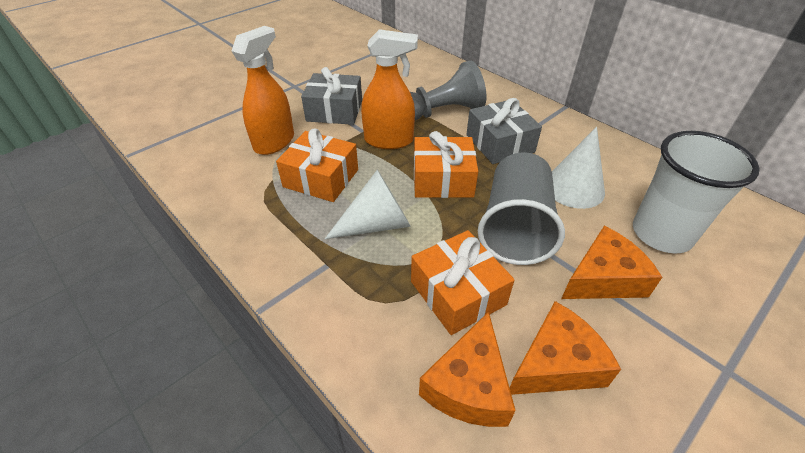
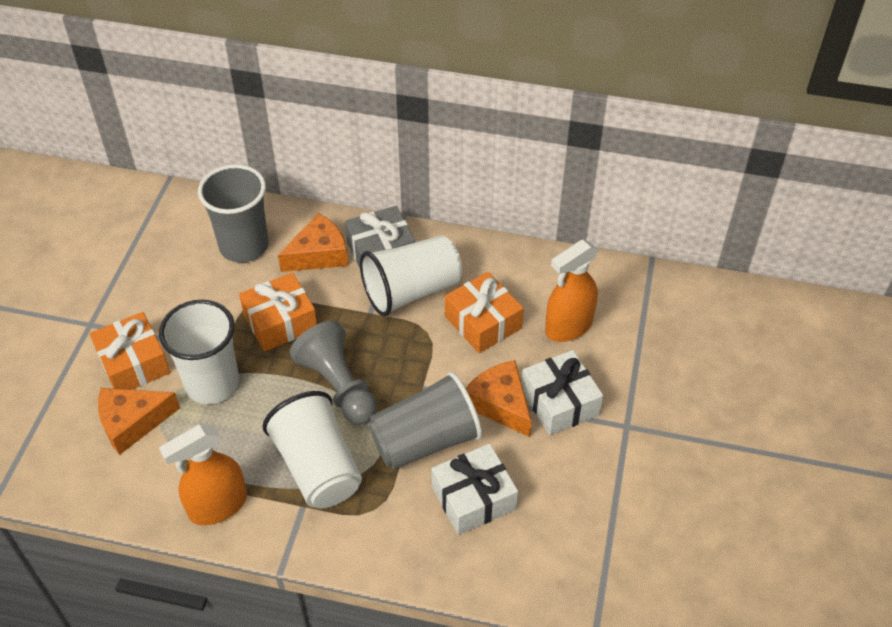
grey cup: 1 -> 2
grey gift: 2 -> 1
white cone: 2 -> 0
white cup: 1 -> 3
white gift: 0 -> 2

